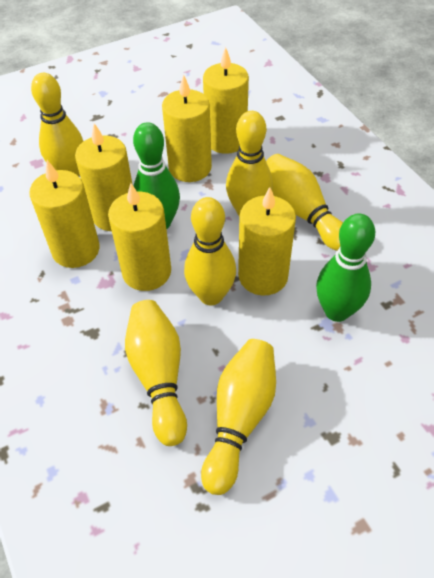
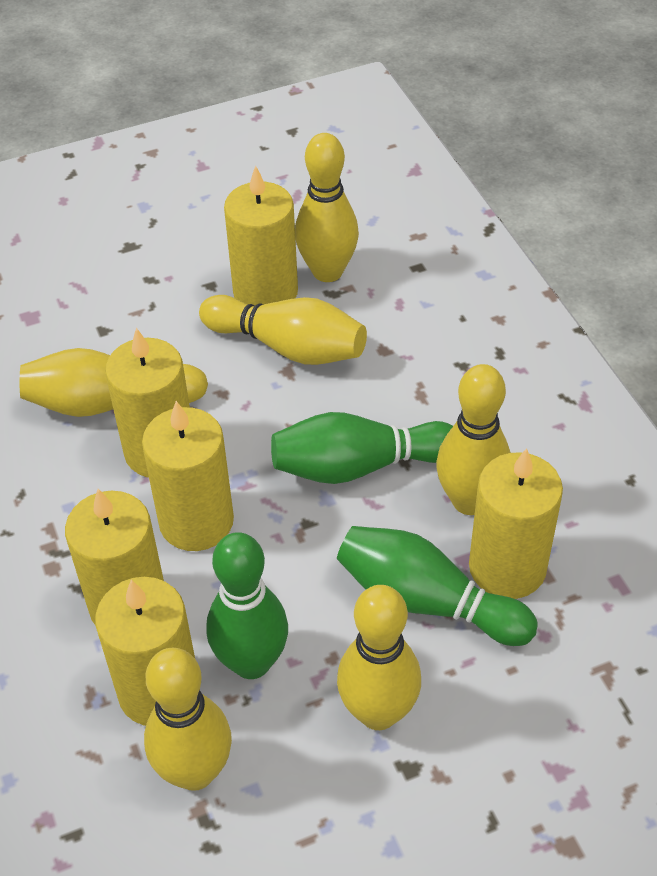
green bowling pin: 2 -> 3

